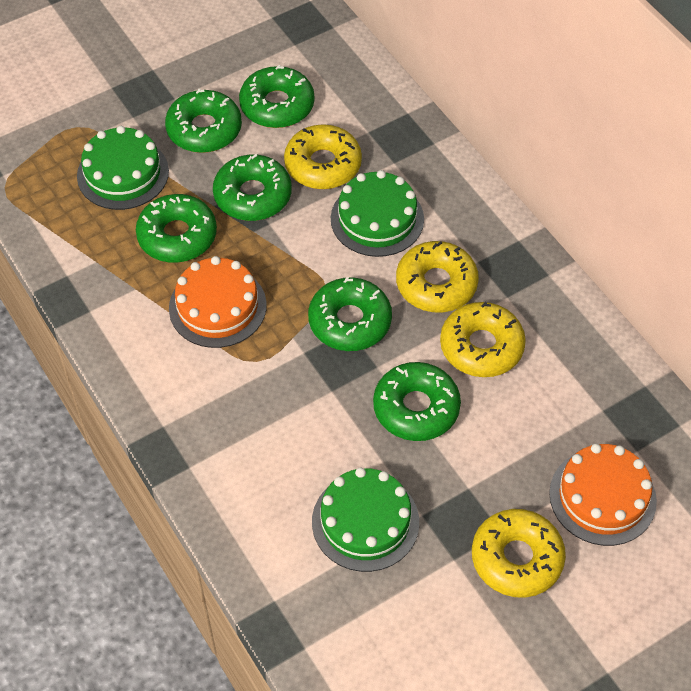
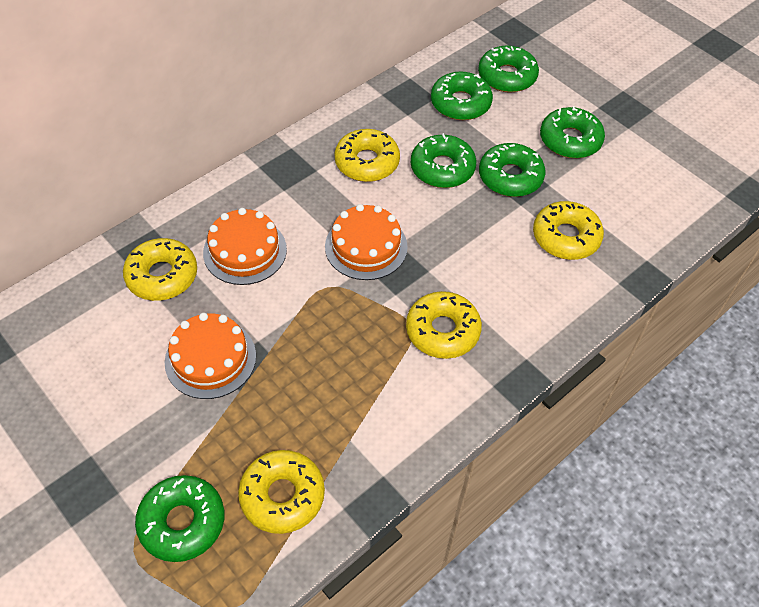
green cake: 3 -> 0
orange cake: 2 -> 3
yellow donut: 4 -> 5

